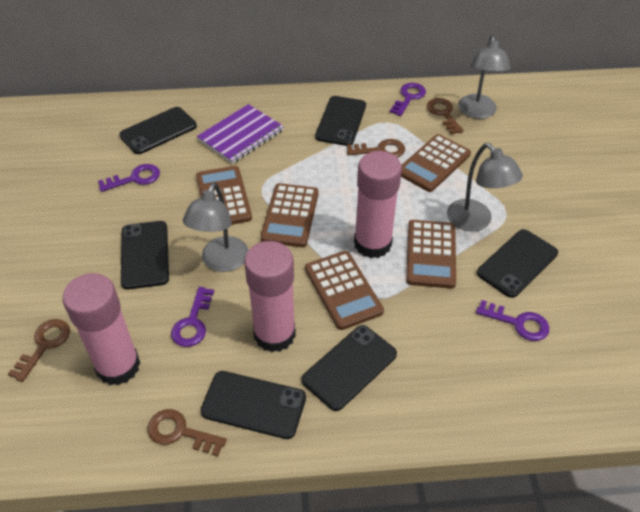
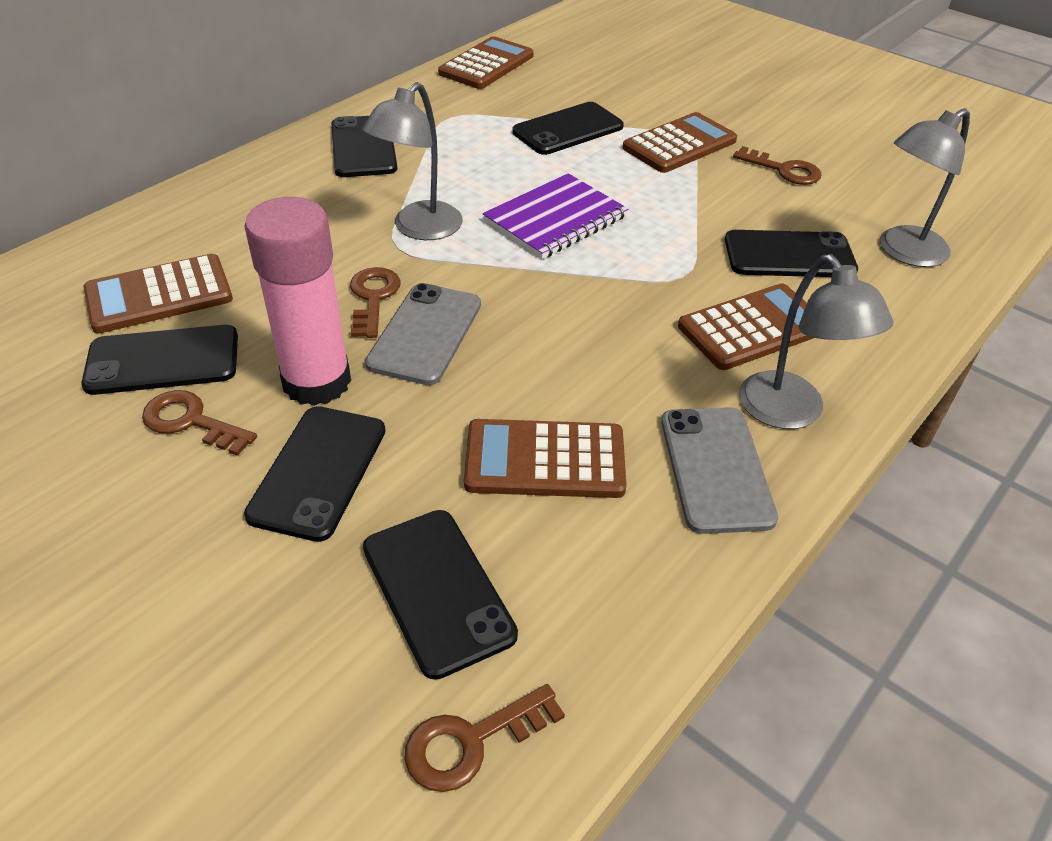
grey phone: 0 -> 2
pink glue stick: 3 -> 1
purple key: 4 -> 0

